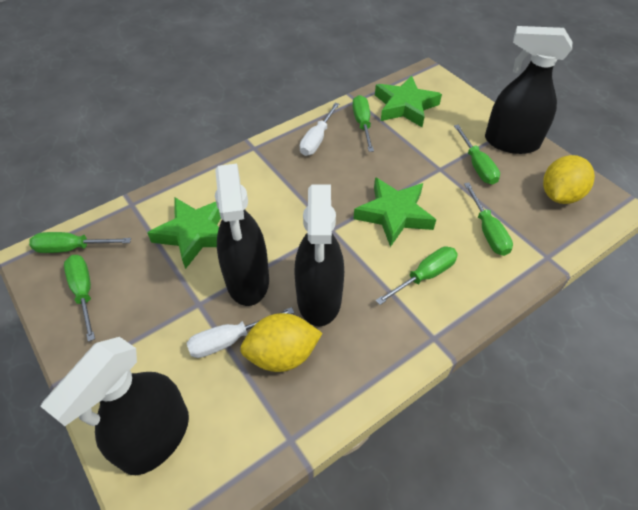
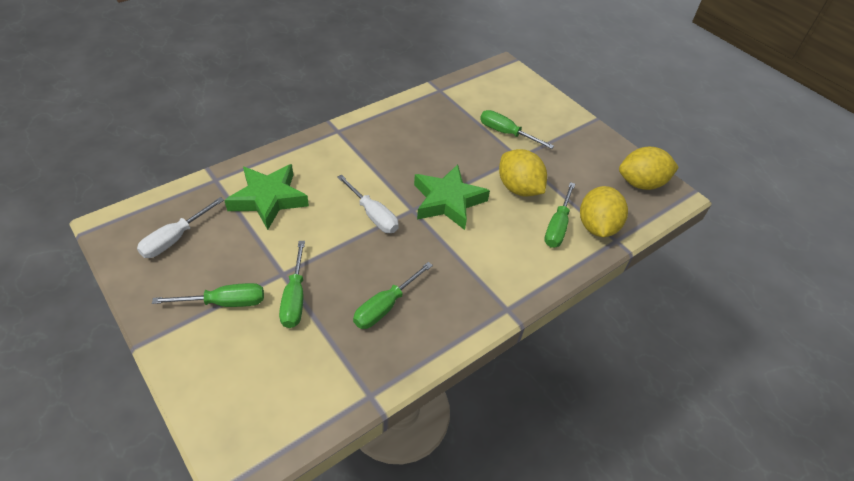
black spray bottle: 4 -> 0
green screwdriver: 6 -> 5
green star: 3 -> 2
yellow lemon: 2 -> 3

